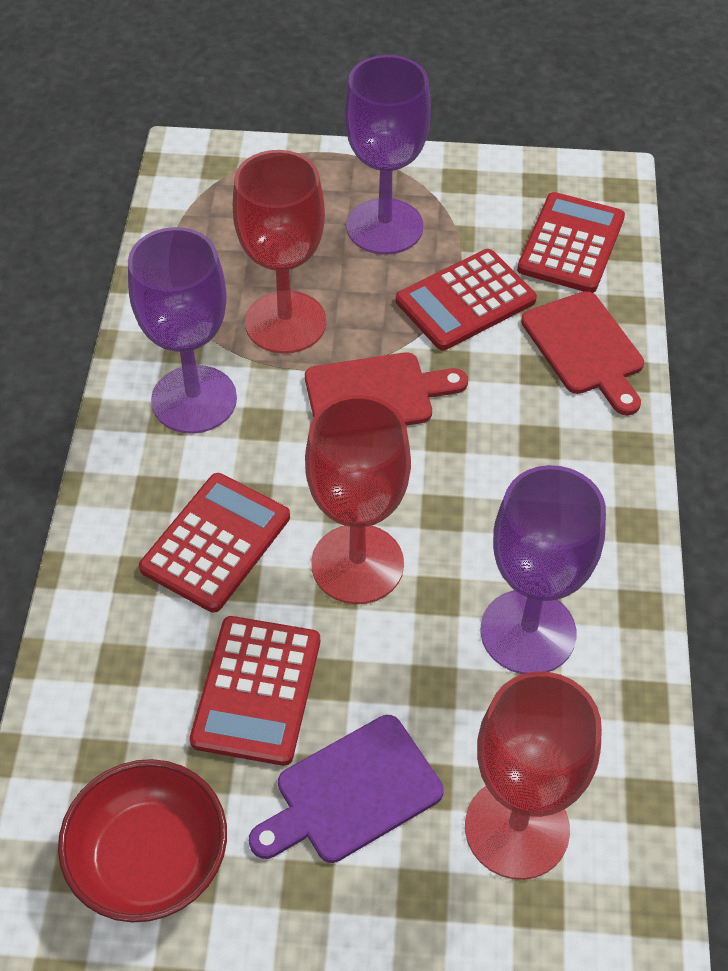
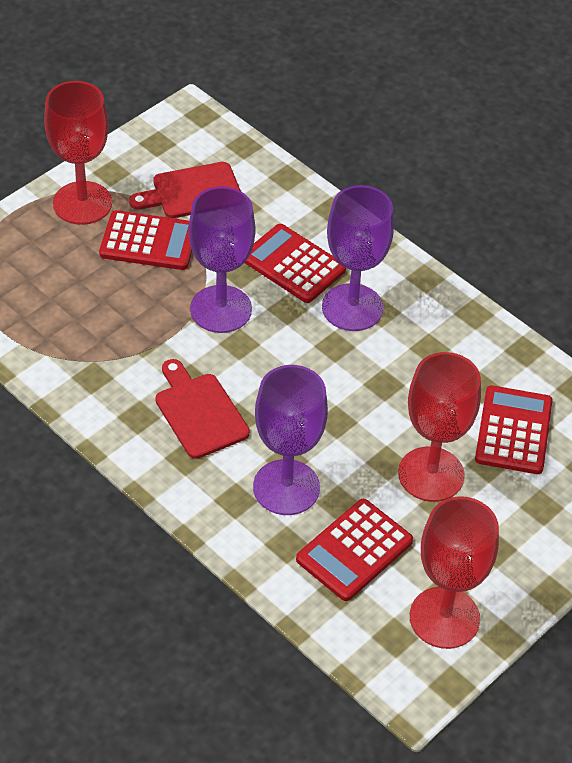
purple cutting board: 1 -> 0
red bowl: 1 -> 0

